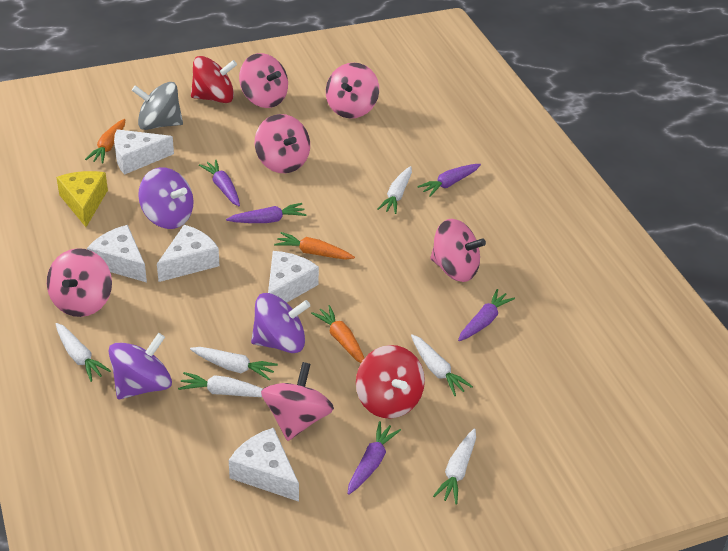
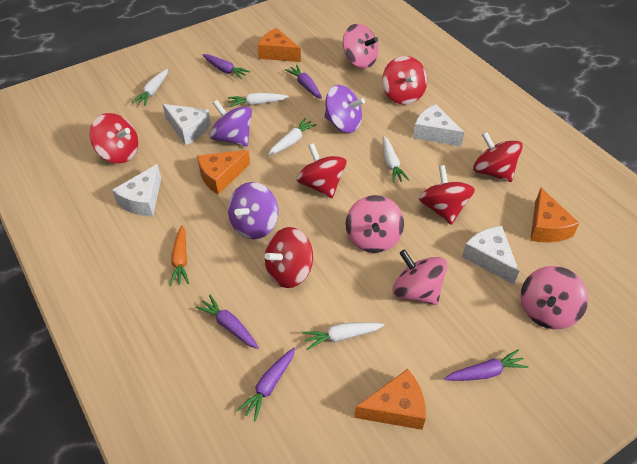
grey spinning top: 1 -> 0
orange carrot: 3 -> 1
orange cheese: 0 -> 4
pink spinning top: 6 -> 4
red spinning top: 2 -> 6
white carrot: 6 -> 5
white cheese: 5 -> 4
yellow cheese: 1 -> 0

